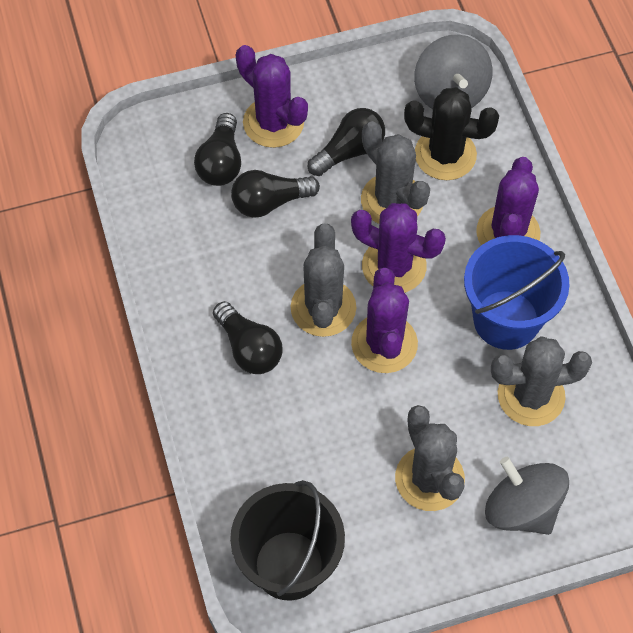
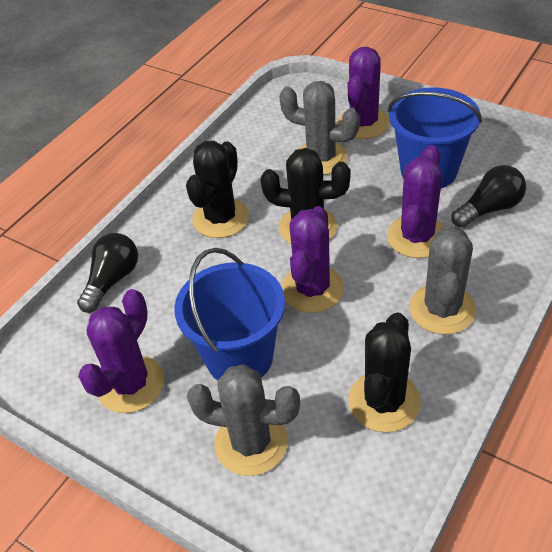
black bucket: 1 -> 0
black cactus: 1 -> 3
black light bulb: 4 -> 2
blue bucket: 1 -> 2
grey cactus: 4 -> 3
grey spinning top: 2 -> 0

